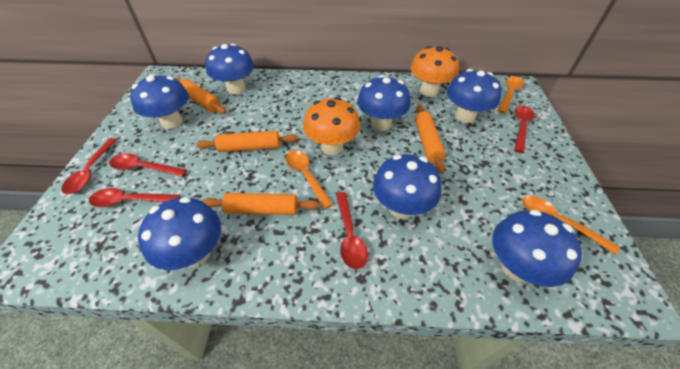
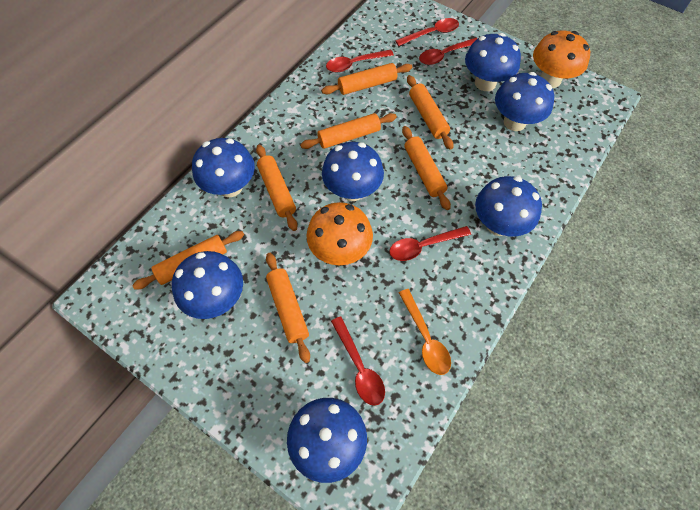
orange rolling pin: 4 -> 7
orange spoon: 3 -> 1

